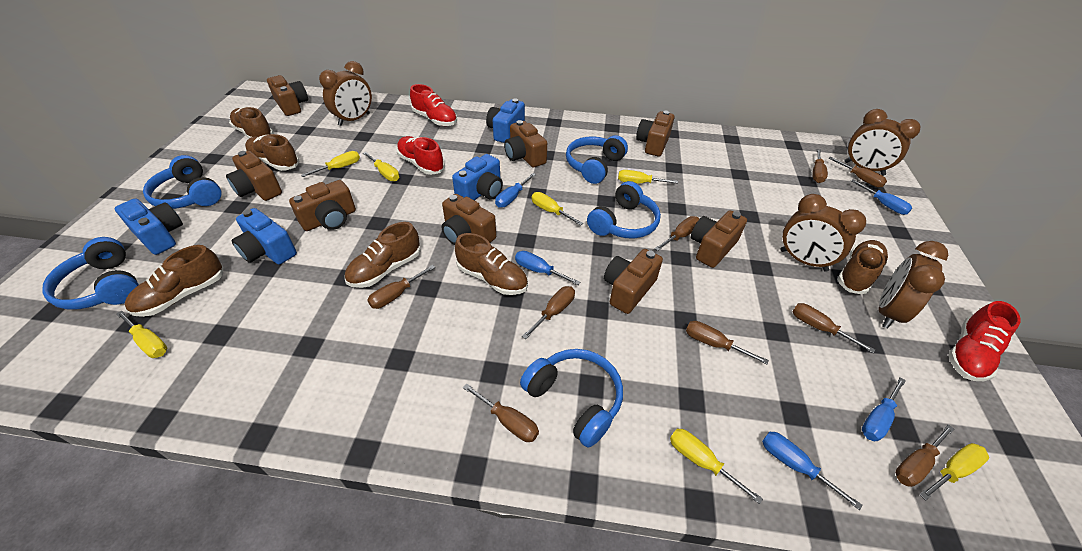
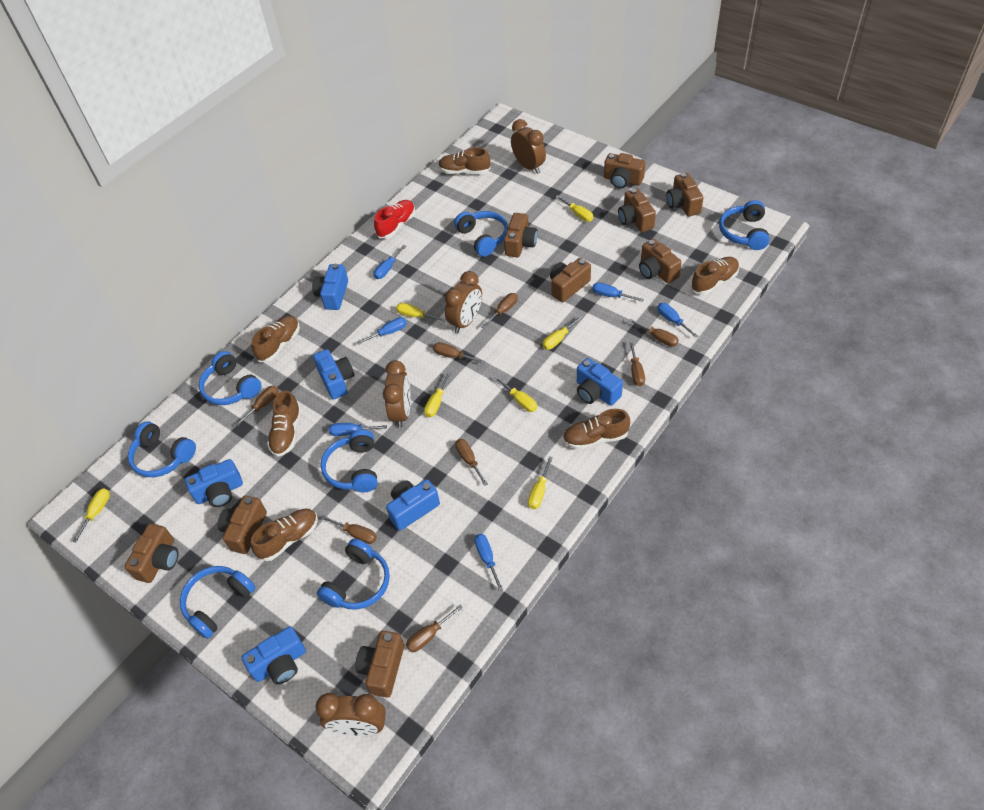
blue camera: 4 -> 6
blue headphones: 5 -> 7
blue screwdriver: 5 -> 6
brown camera: 8 -> 9
brown screwdriver: 9 -> 8
red shoe: 3 -> 1

